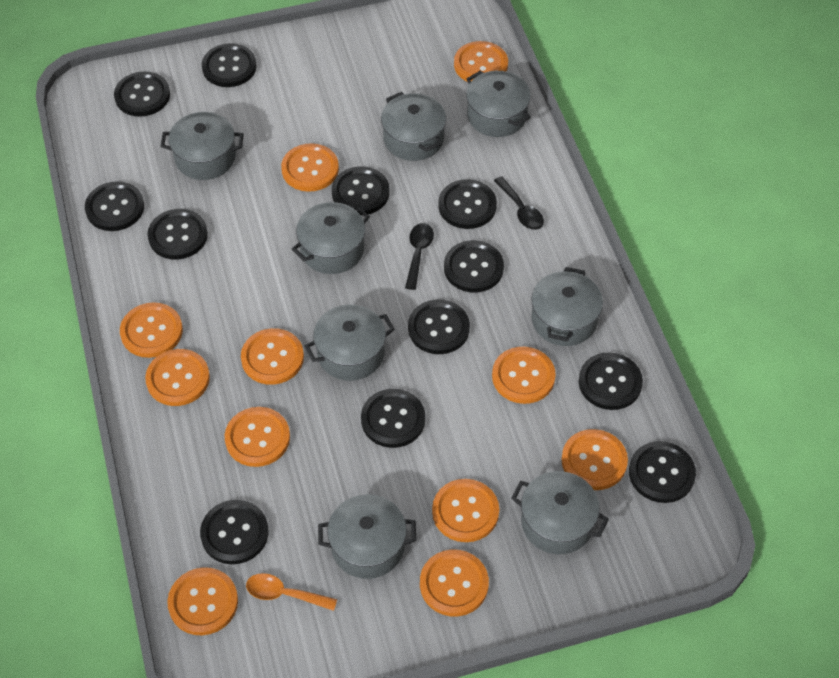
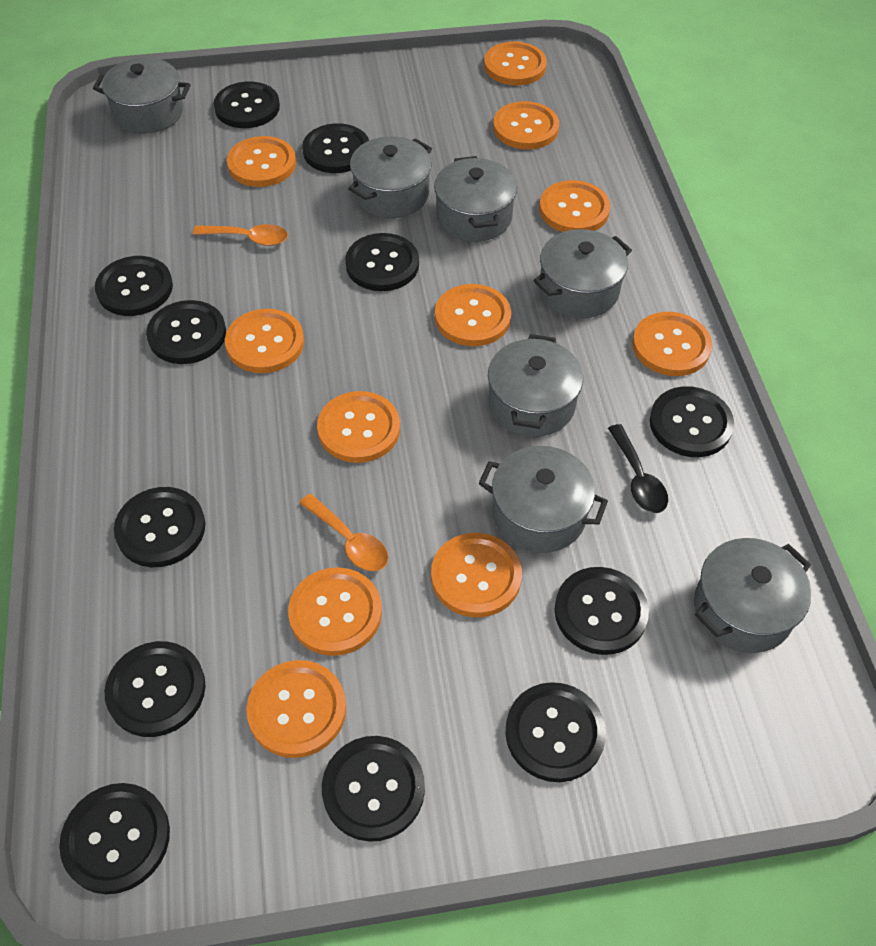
black spoon: 2 -> 1
grey pot: 8 -> 7
orange spoon: 1 -> 2

